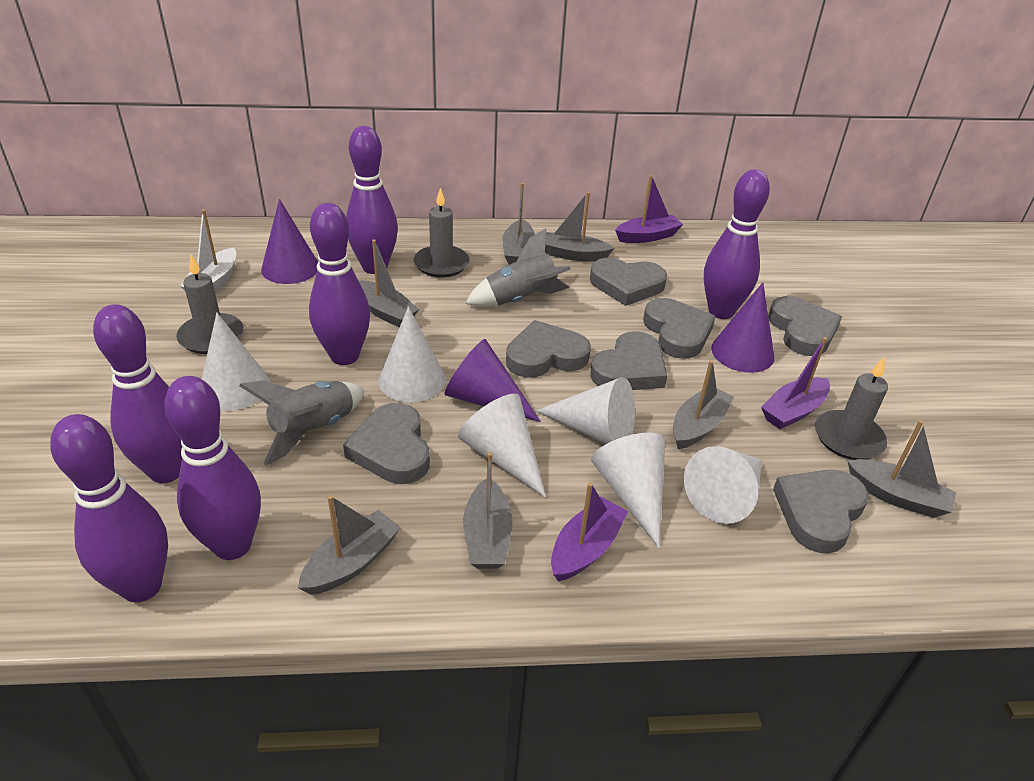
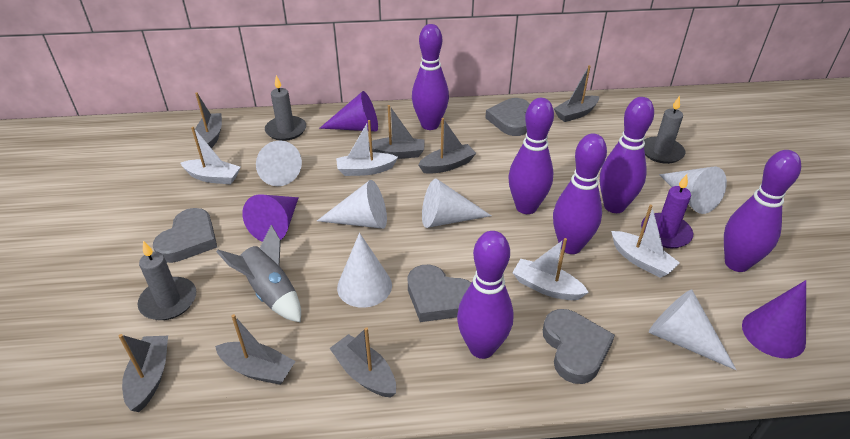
grey heart: 7 -> 4
grey rocket: 2 -> 1
purple boat: 3 -> 0
purple candle: 0 -> 1
white boat: 1 -> 4

